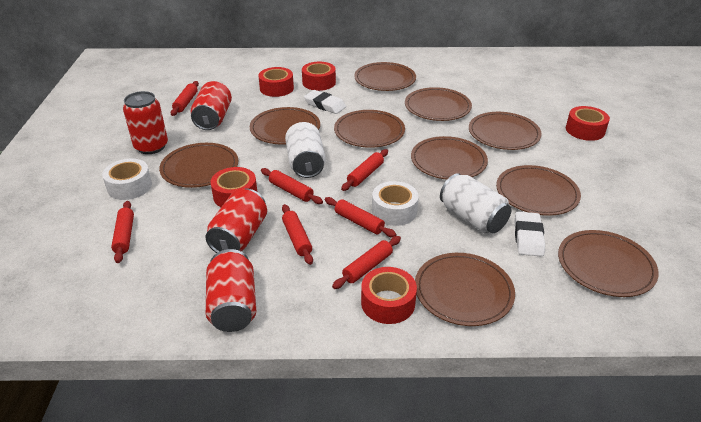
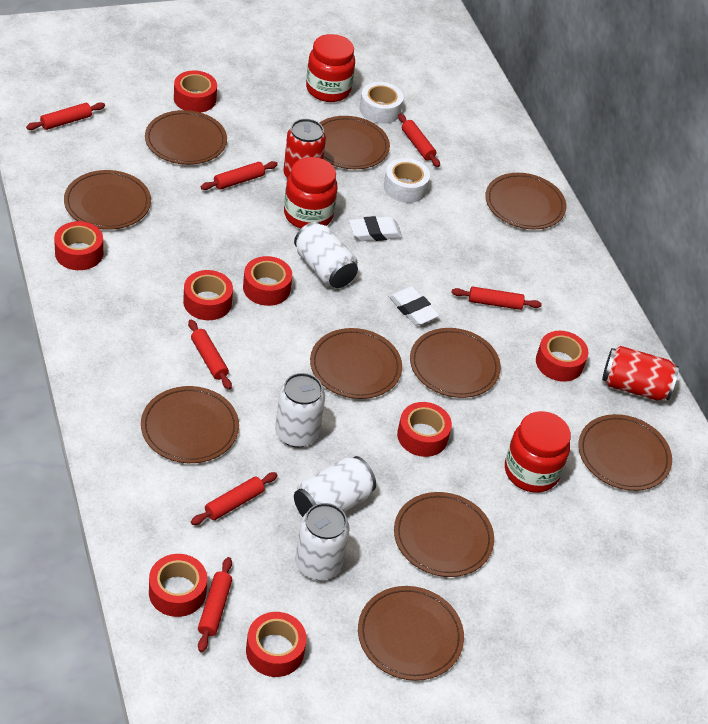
red can: 4 -> 2
red jar: 0 -> 3
red tape: 5 -> 8
white can: 2 -> 4

